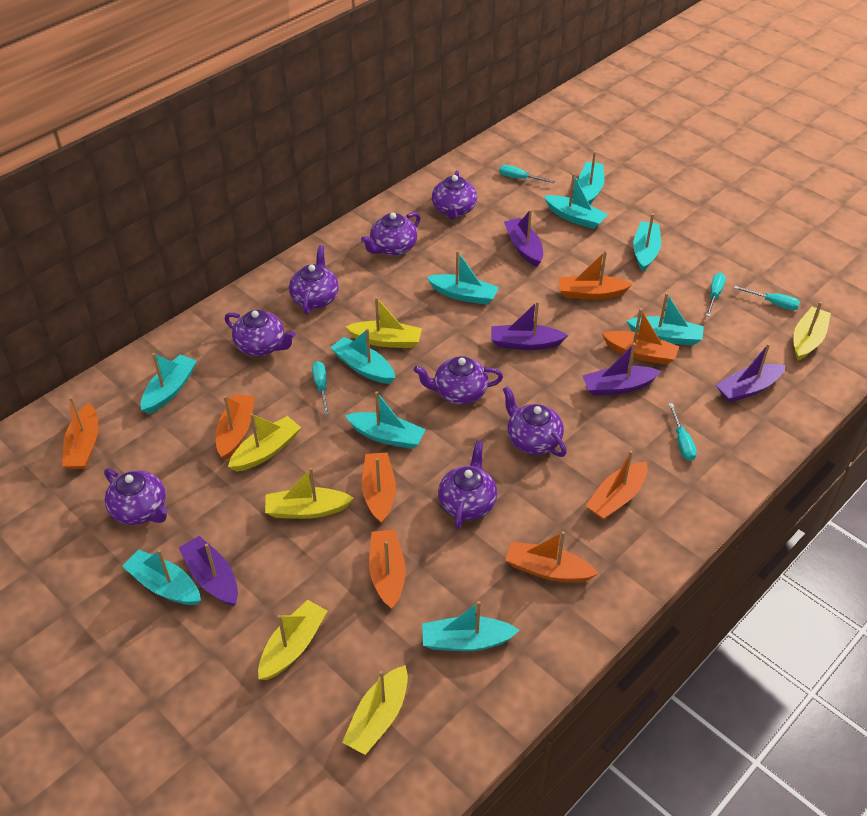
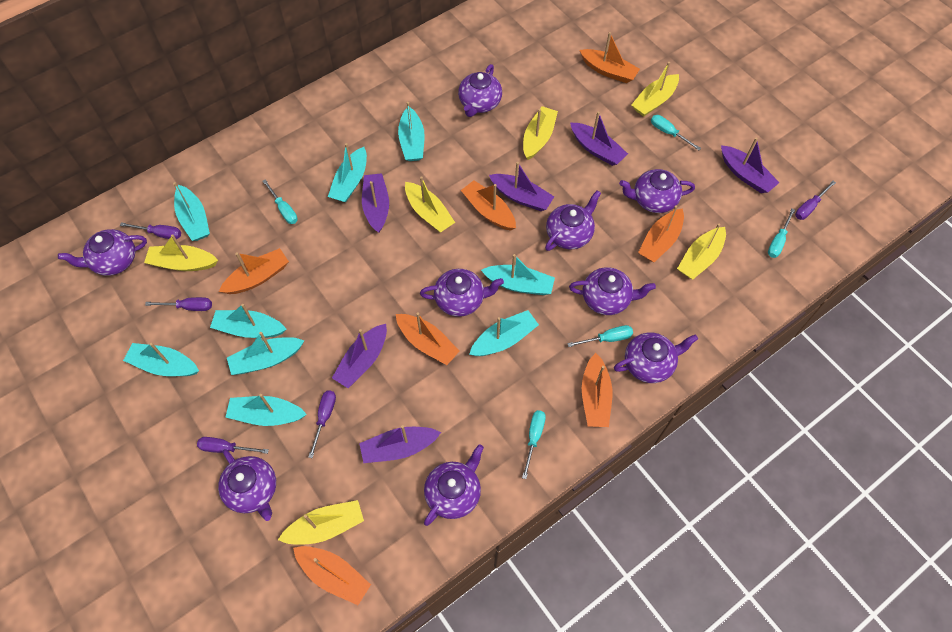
orange boat: 8 -> 7
purple boat: 5 -> 6
purple screwdriver: 0 -> 5
purple teapot: 8 -> 9
turquoise boat: 10 -> 9

